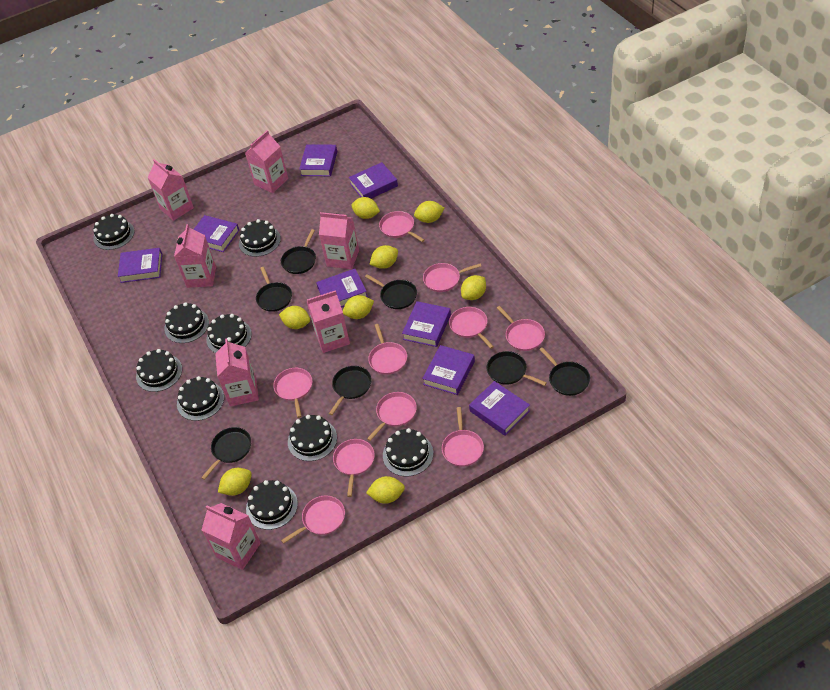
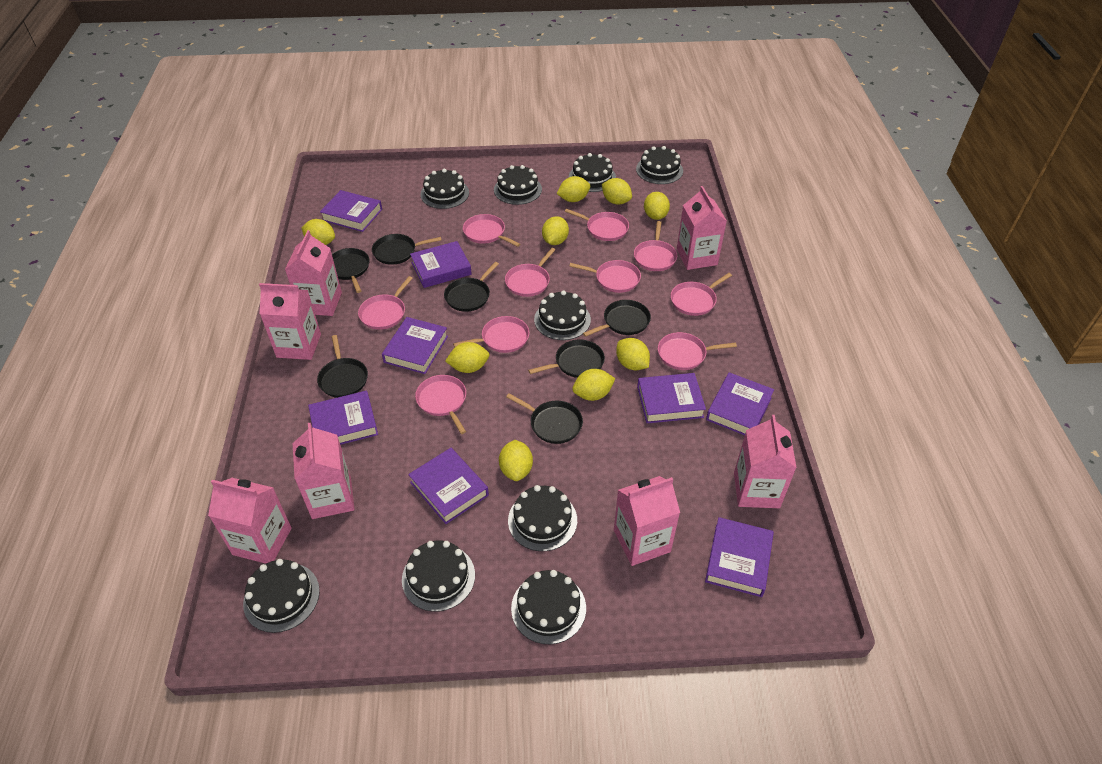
yellow lemon: 8 -> 9

